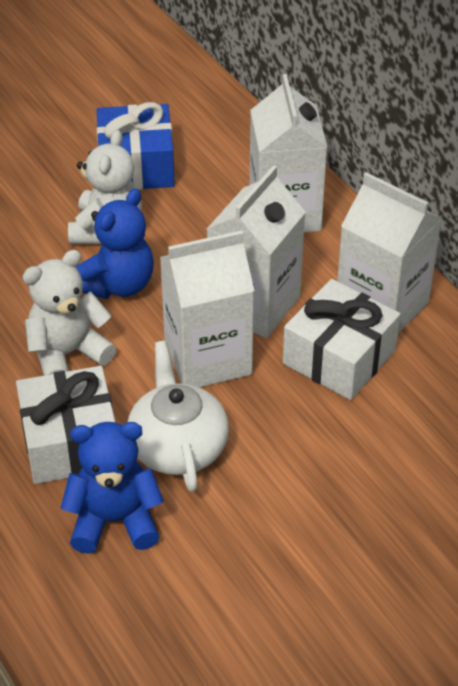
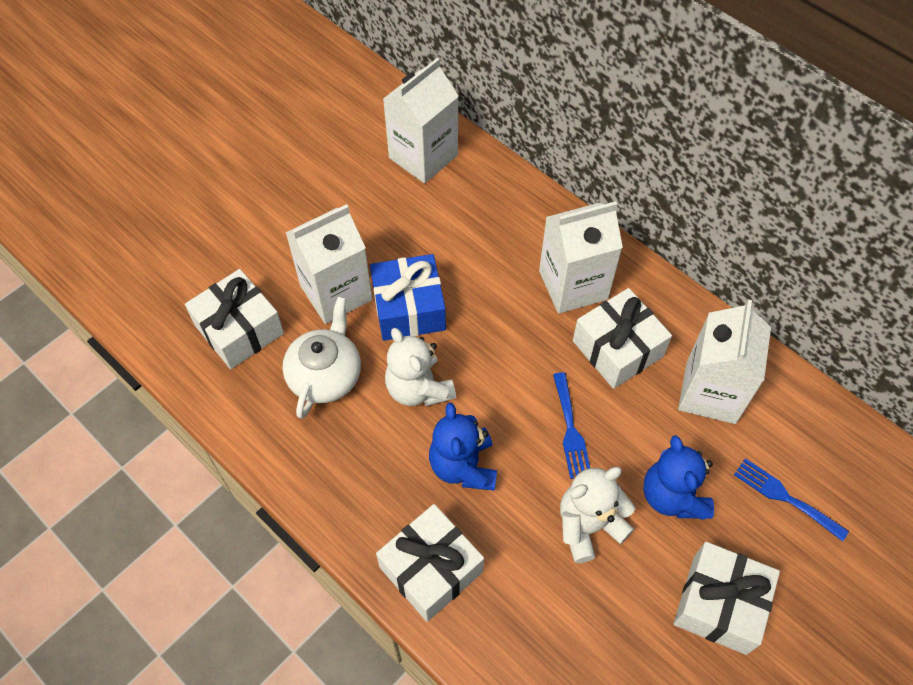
blue fork: 0 -> 2
white gift: 2 -> 4

